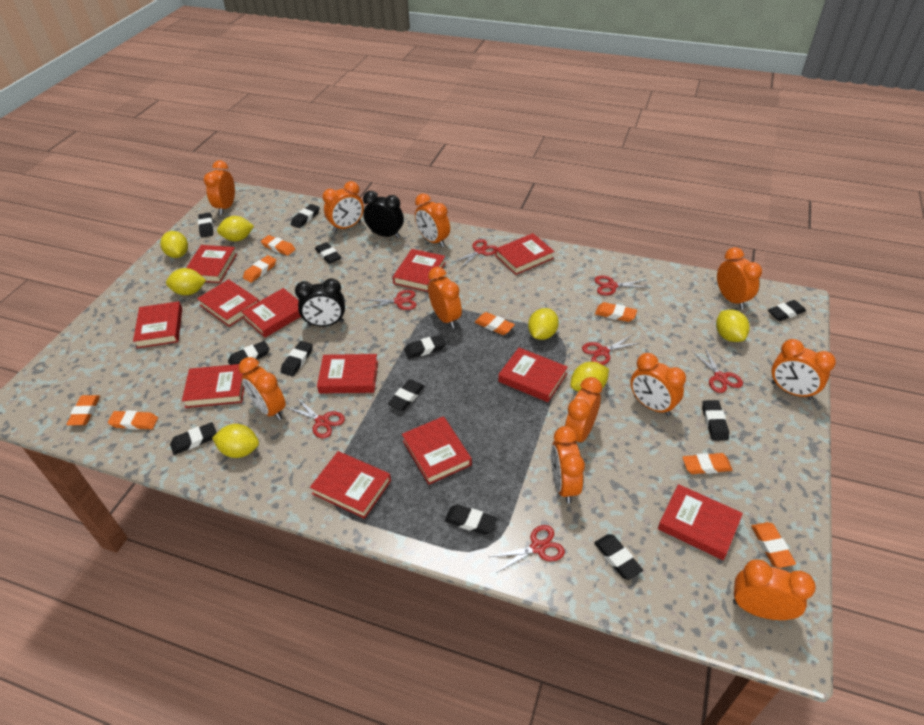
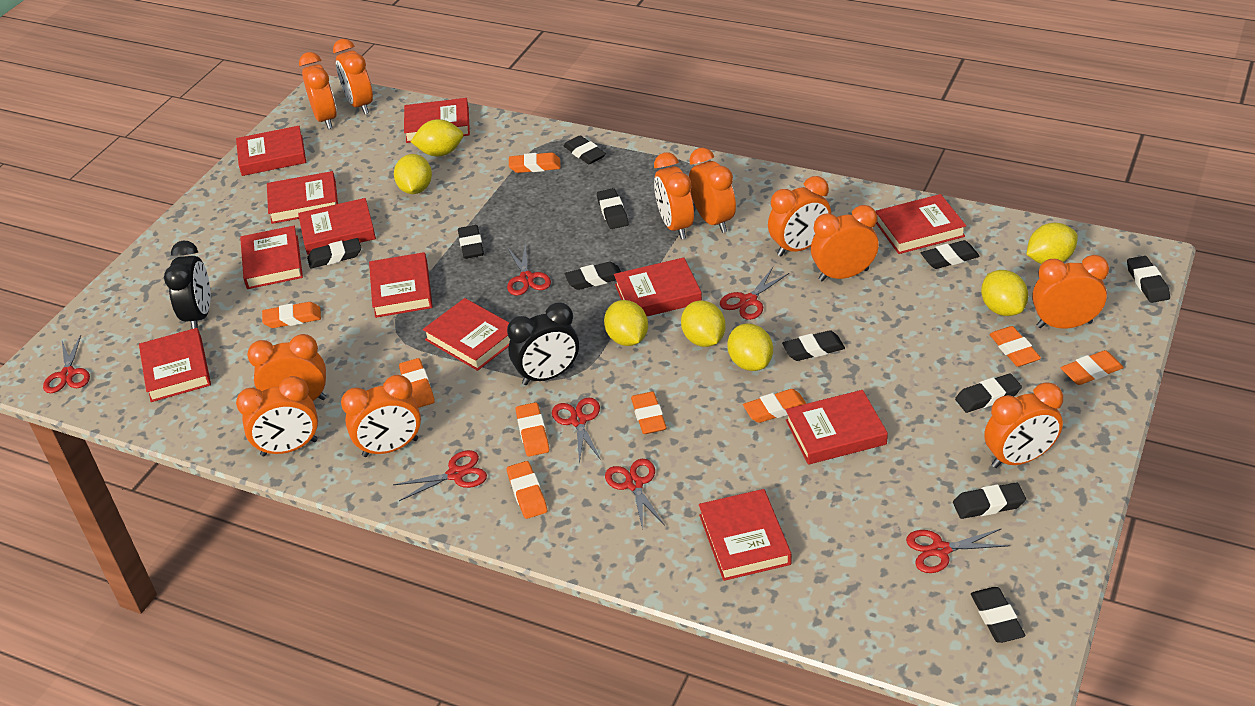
black eraser: 12 -> 11
orange eraser: 8 -> 9

